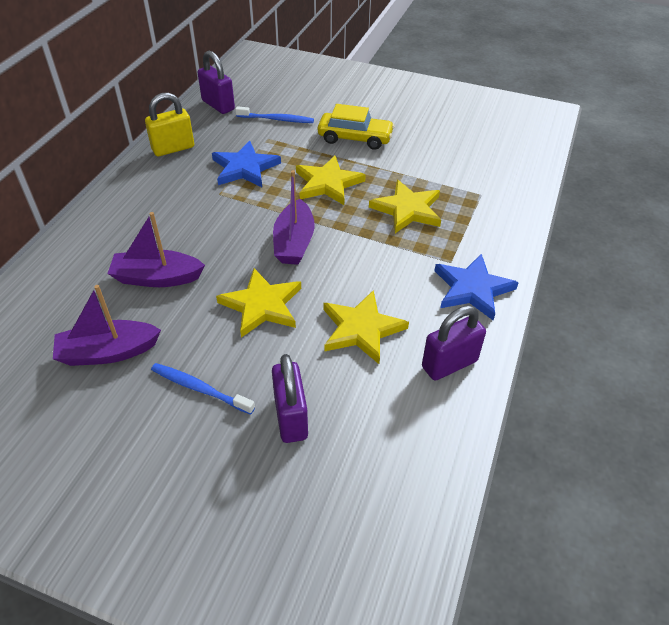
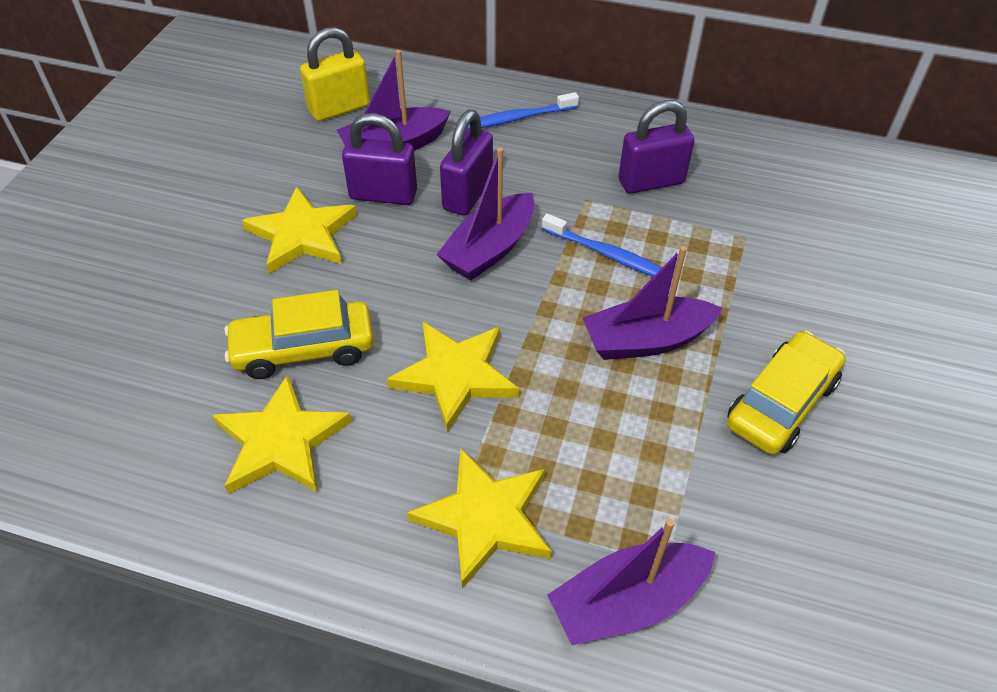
blue star: 2 -> 0
purple boat: 3 -> 4
yellow car: 1 -> 2

